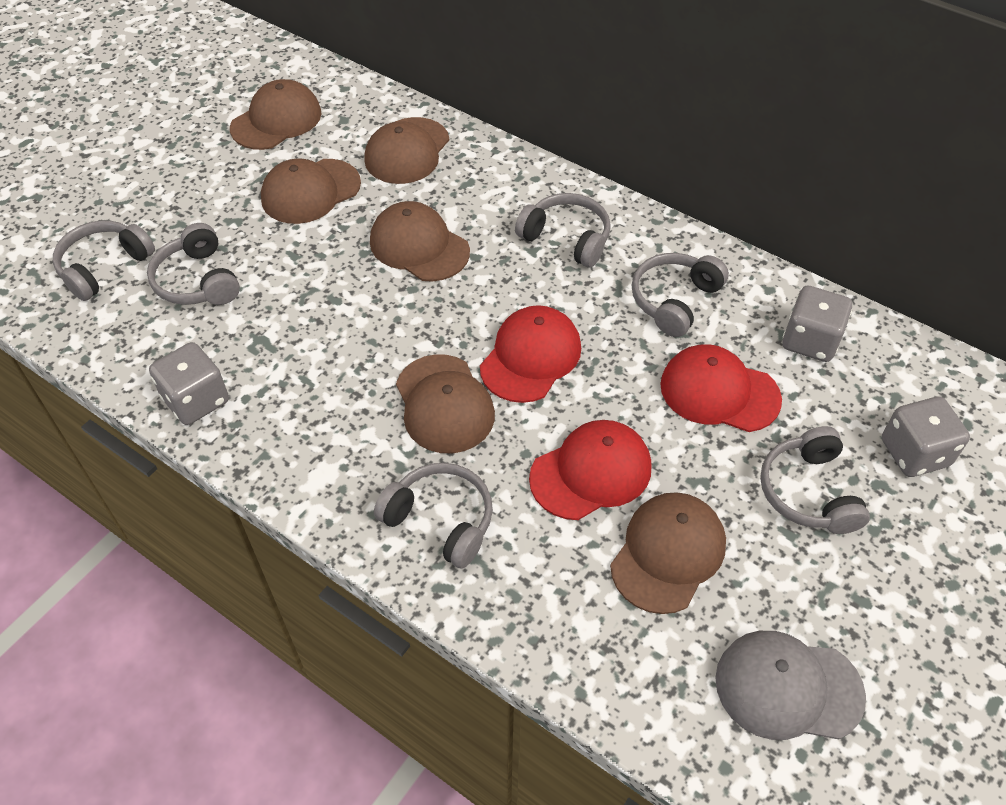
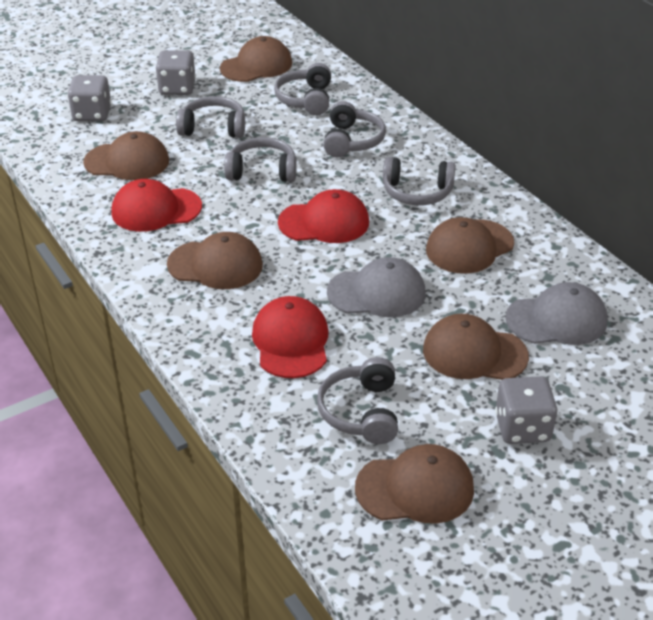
grey cap: 1 -> 2

